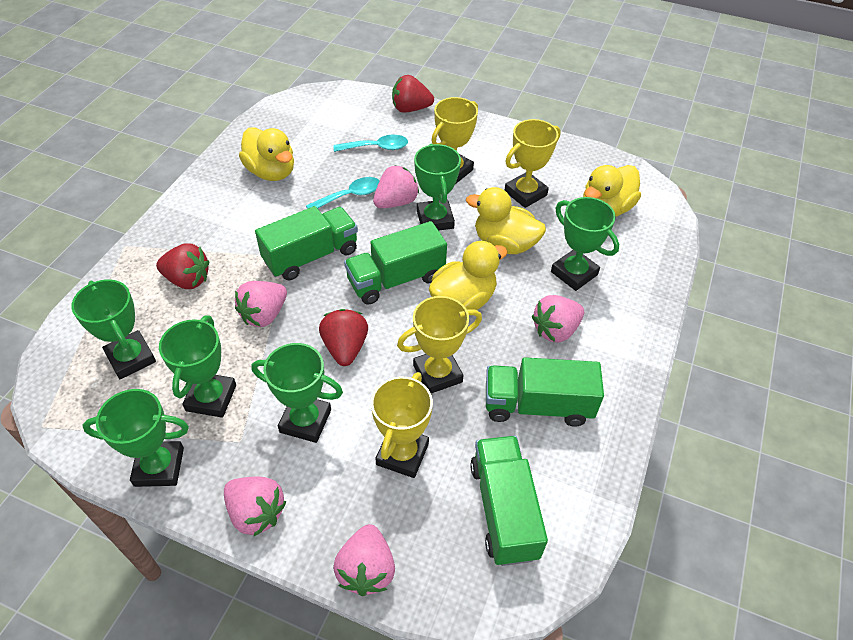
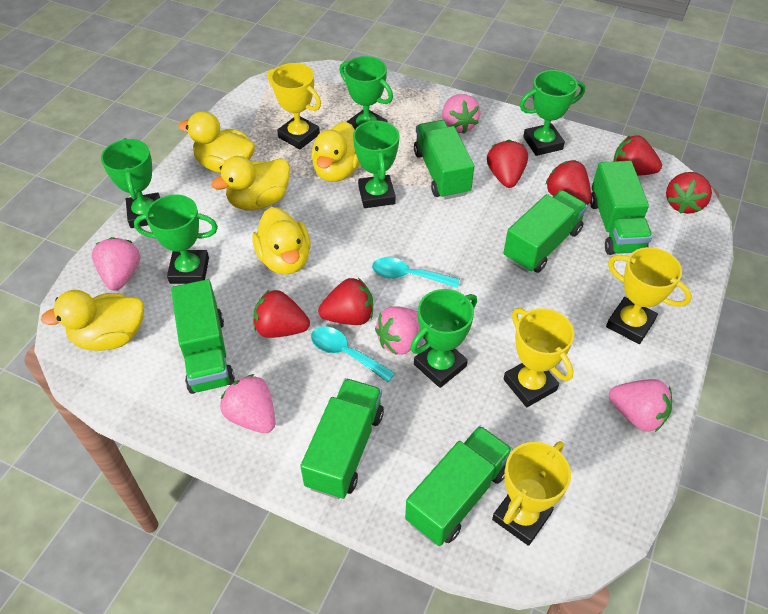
green truck: 4 -> 6
red strawberry: 3 -> 6
yellow duck: 4 -> 5

